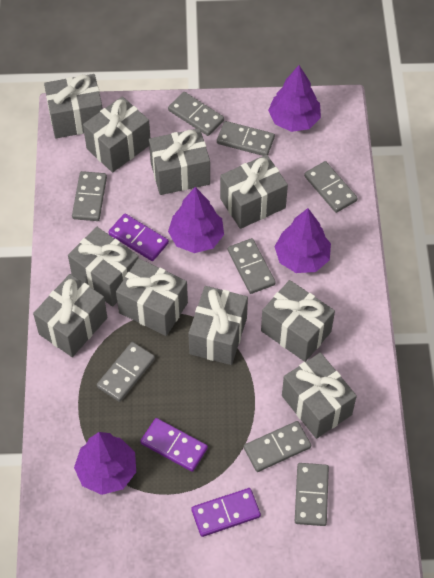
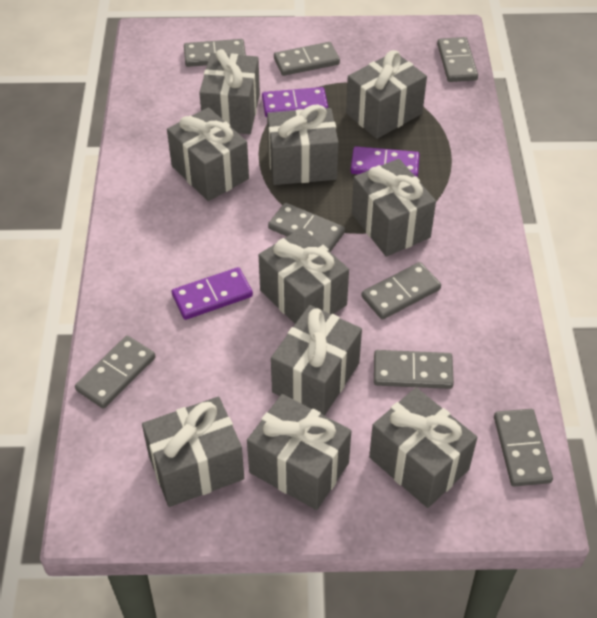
purple tree: 4 -> 0

